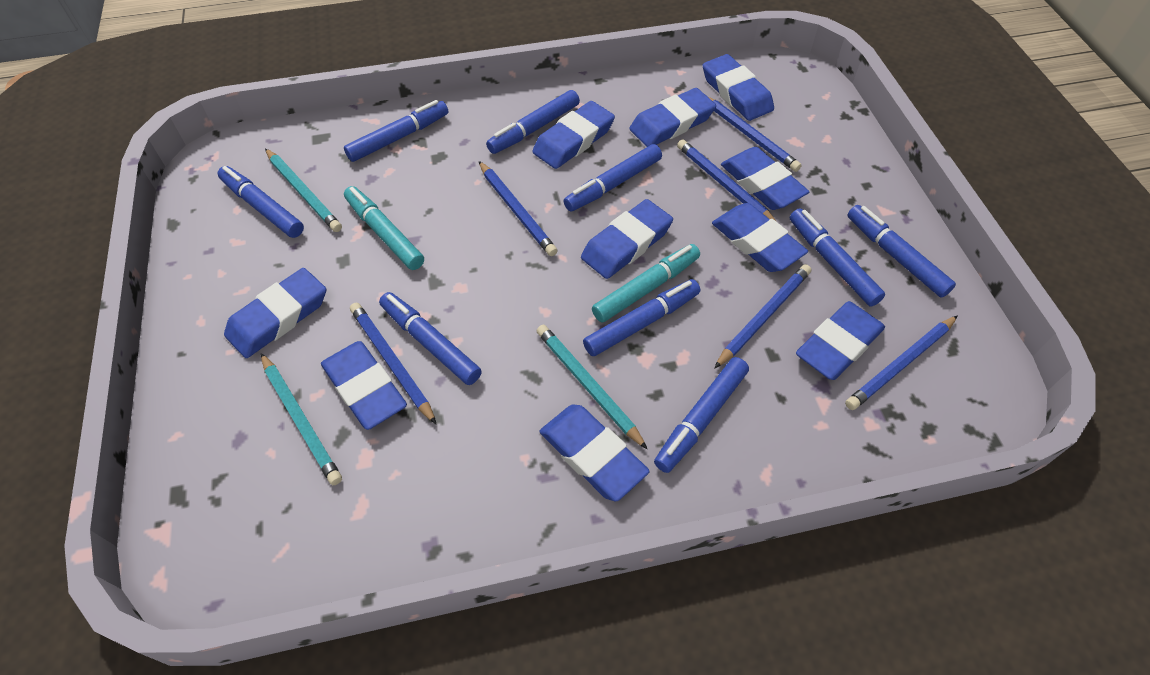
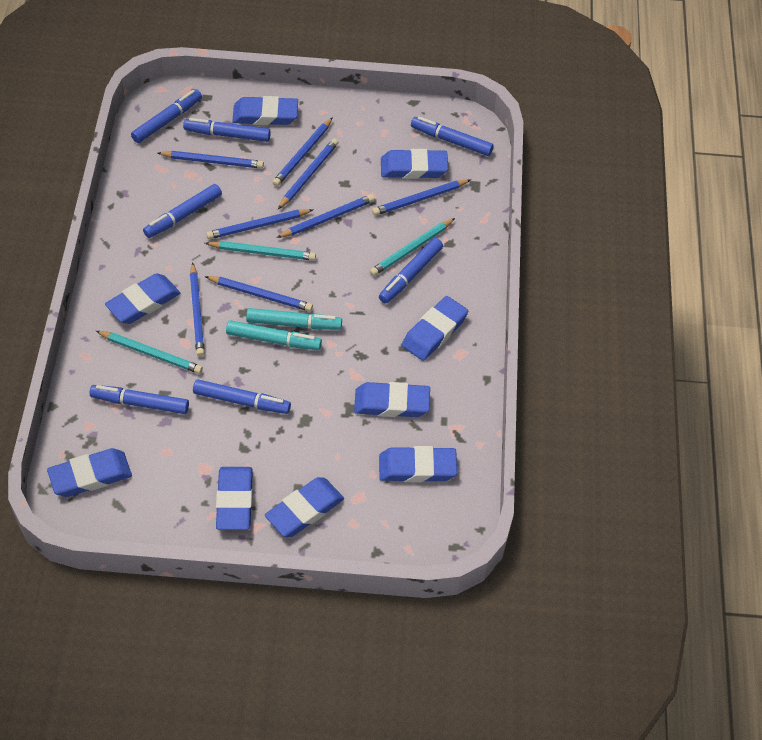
blue eraser: 10 -> 9
blue marker: 9 -> 7
blue pencil: 6 -> 8

